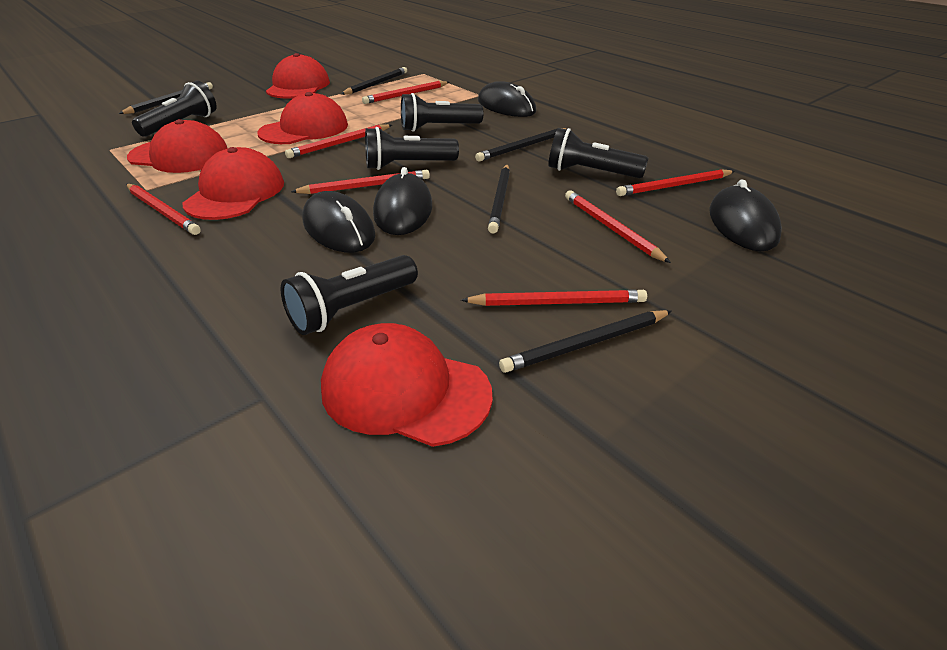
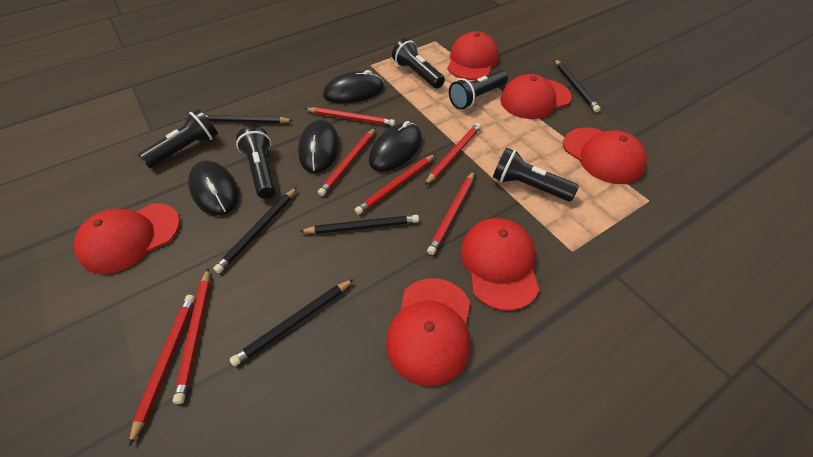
red cap: 5 -> 6

